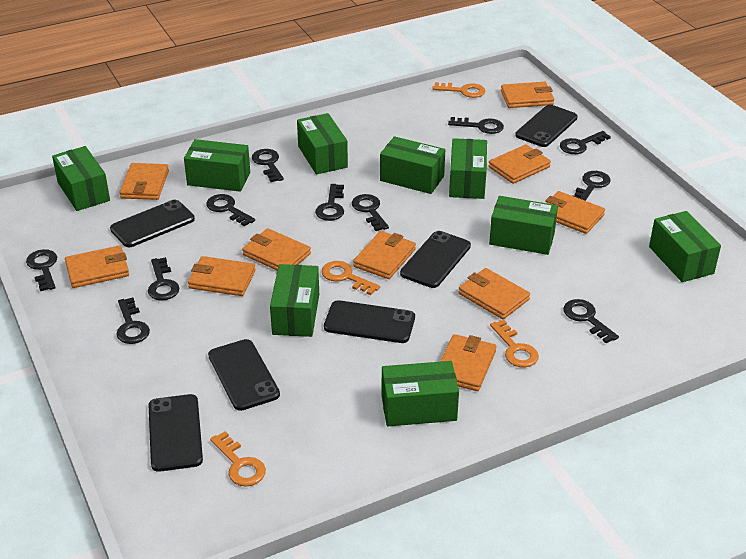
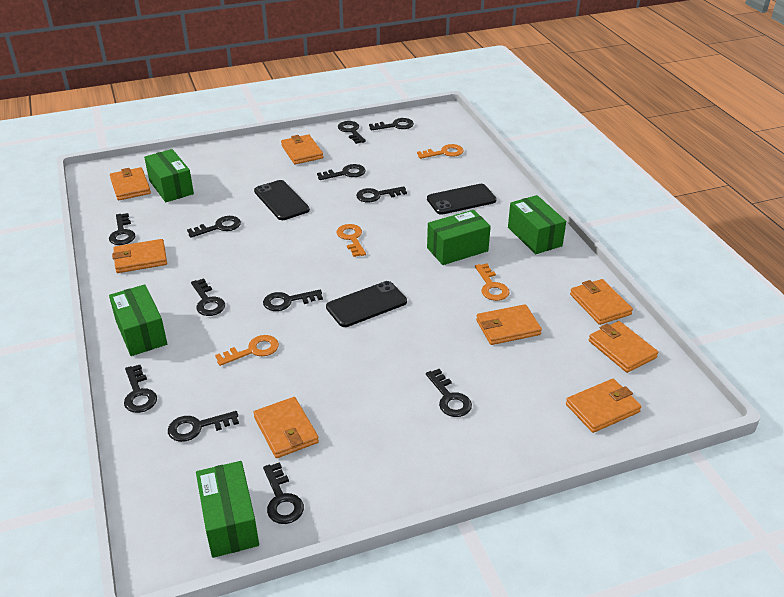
black key: 11 -> 12
black phone: 6 -> 3
green box: 9 -> 5
orange wallet: 10 -> 8

